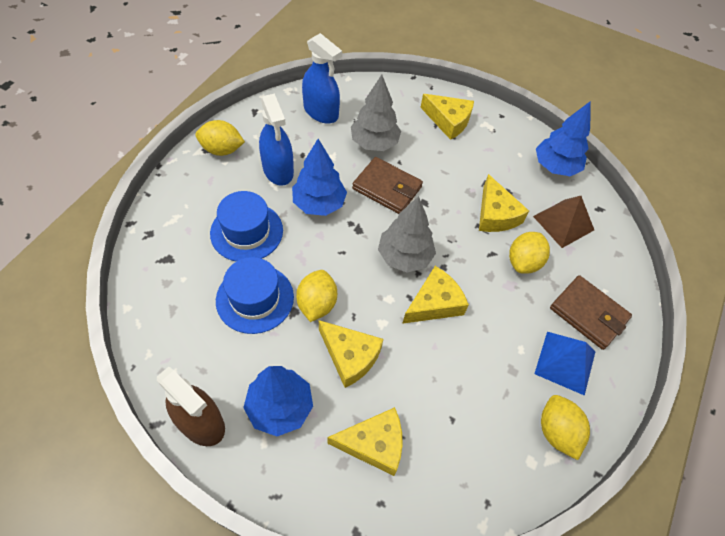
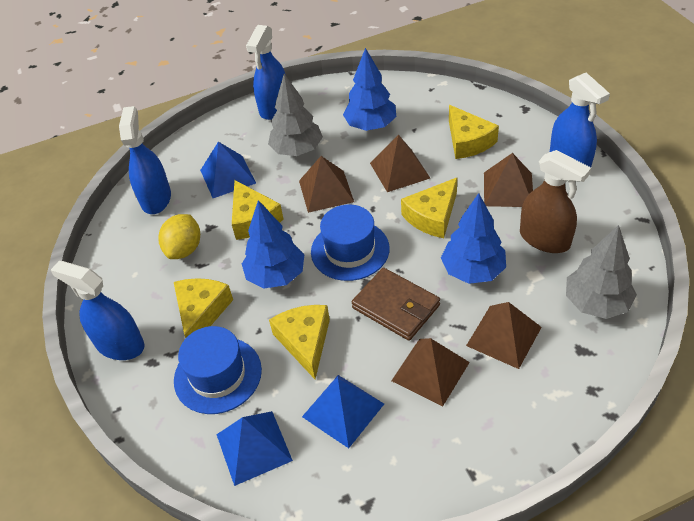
blue pyramid: 1 -> 3
blue spray bottle: 2 -> 4
brown pyramid: 1 -> 5
brown wallet: 2 -> 1
yellow lemon: 4 -> 1

